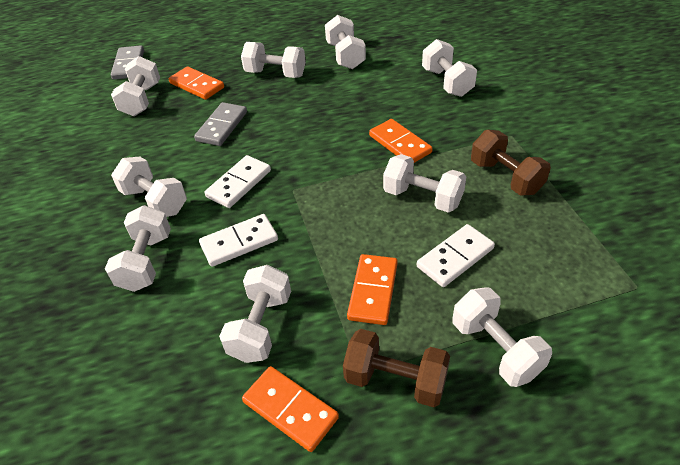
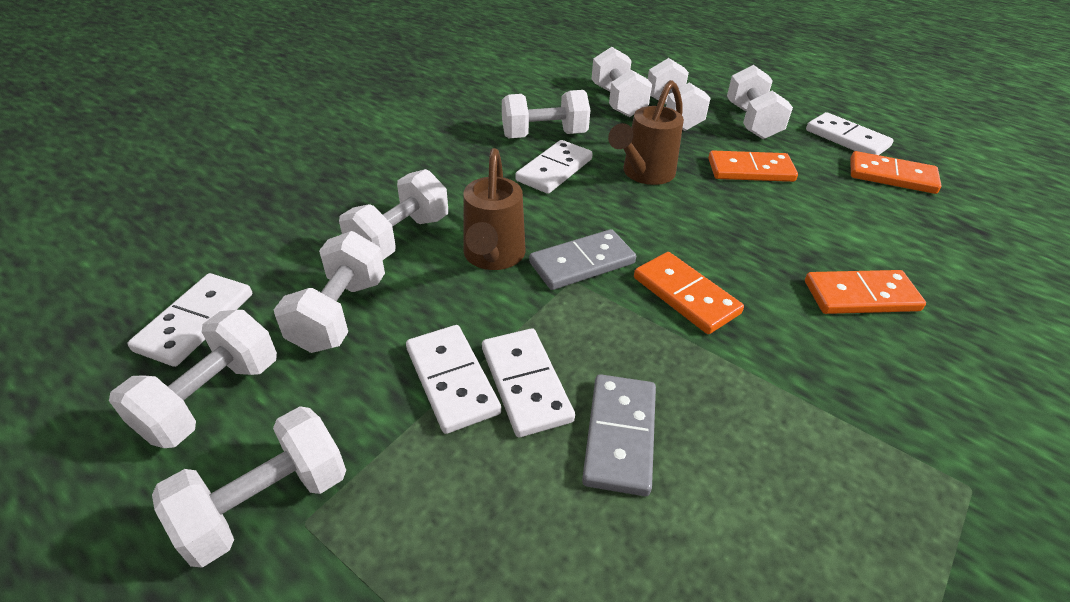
brown dumbbell: 2 -> 0
brown watering can: 0 -> 2
white domino: 3 -> 5
white dumbbell: 9 -> 8

